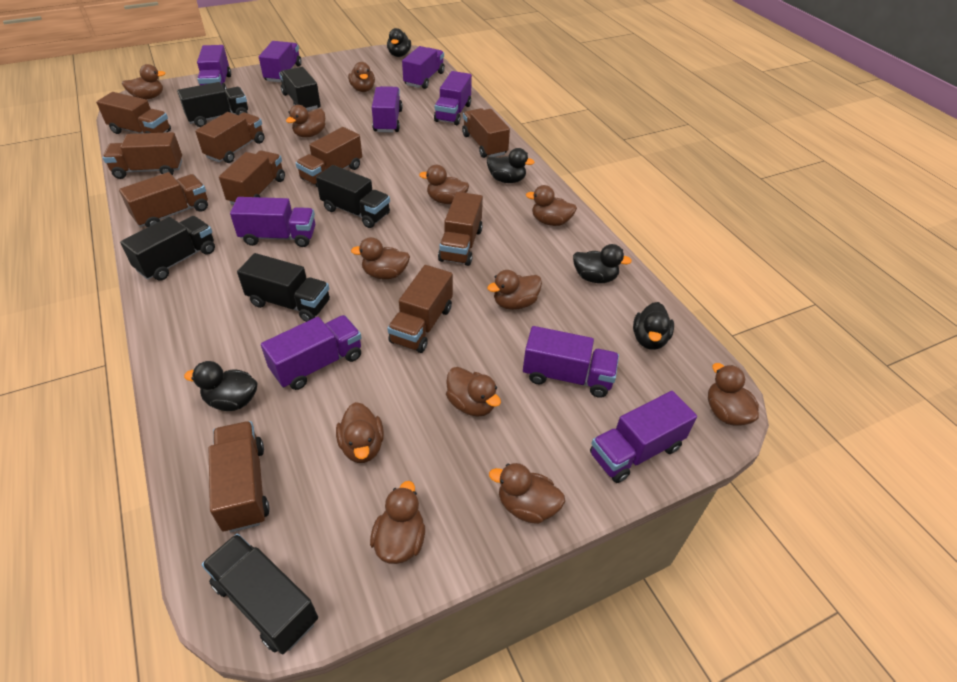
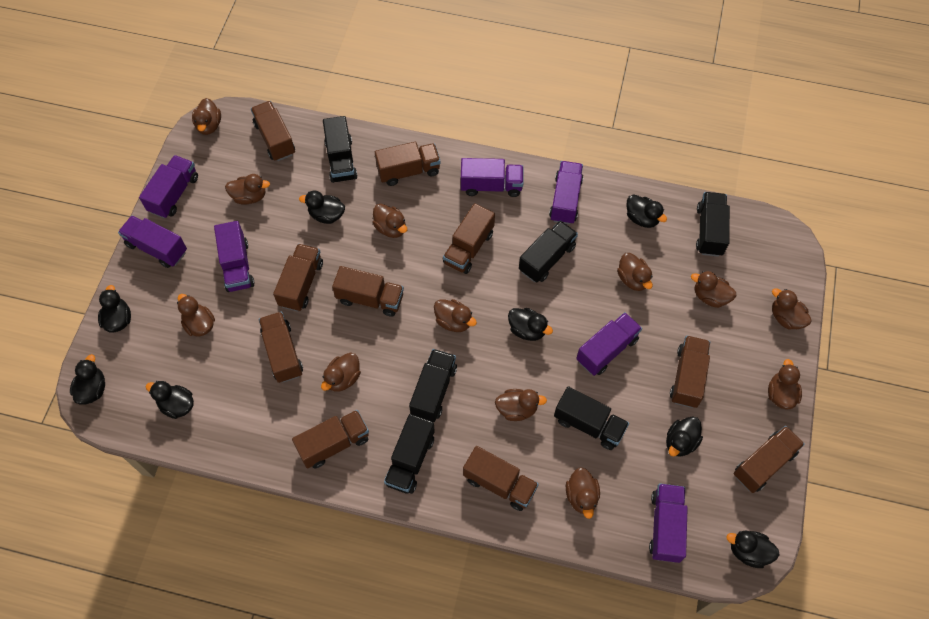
black duck: 5 -> 8
purple truck: 9 -> 7

